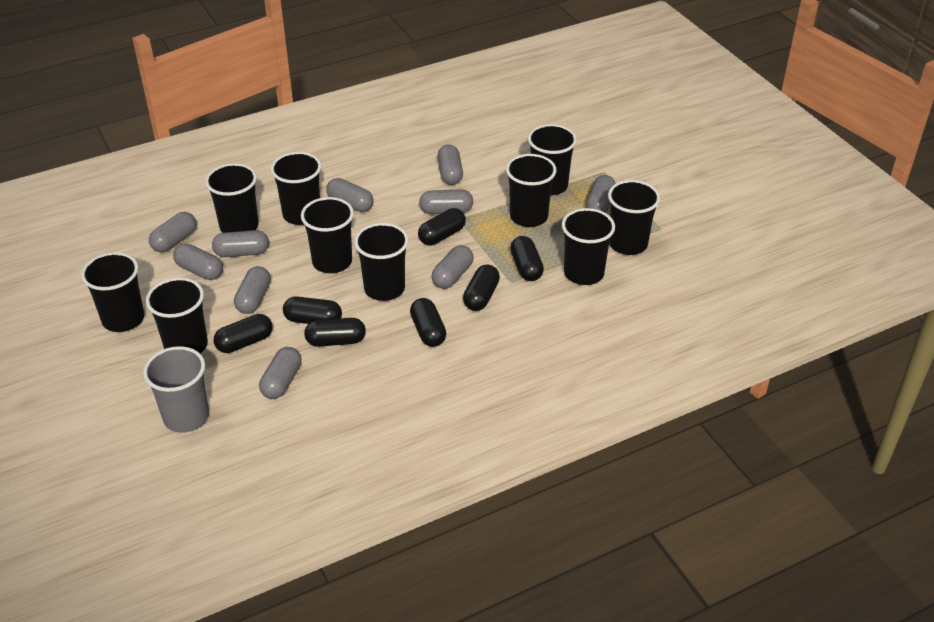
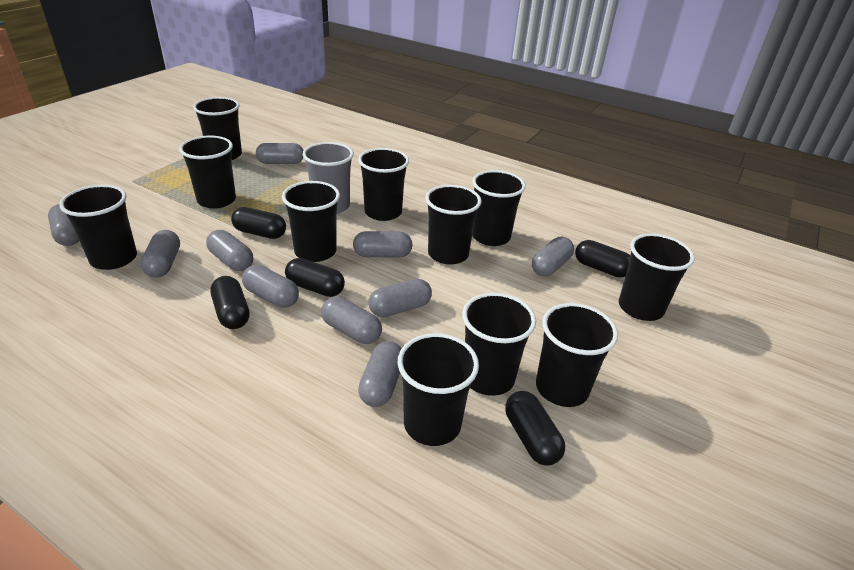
black capsule: 7 -> 5
black cup: 10 -> 11

